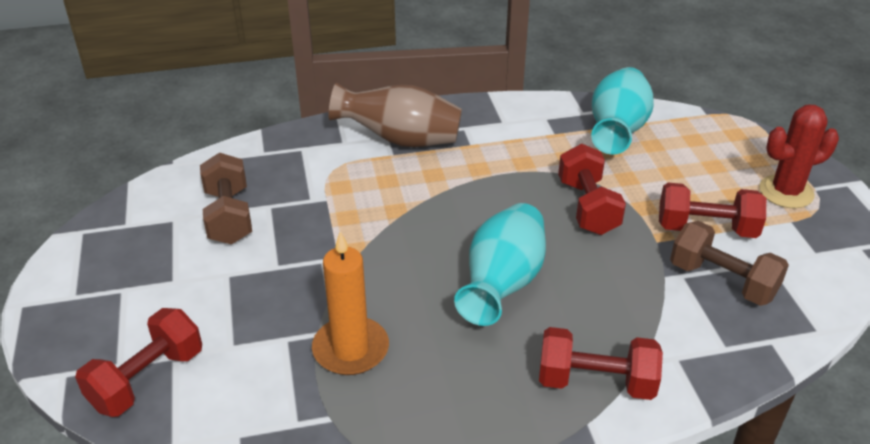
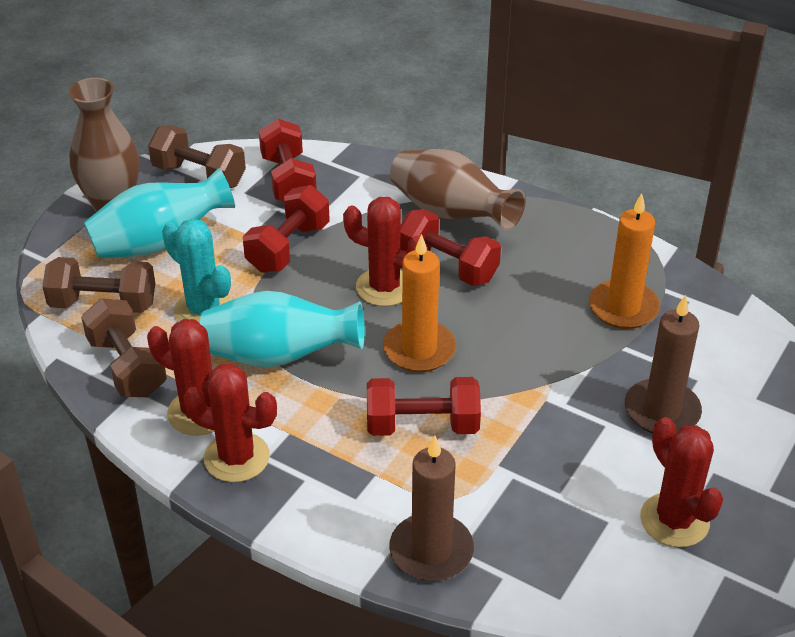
brown candle: 0 -> 2
brown dumbbell: 2 -> 3
brown vase: 1 -> 2
orange candle: 1 -> 2
red cactus: 1 -> 4
turquoise cactus: 0 -> 1

